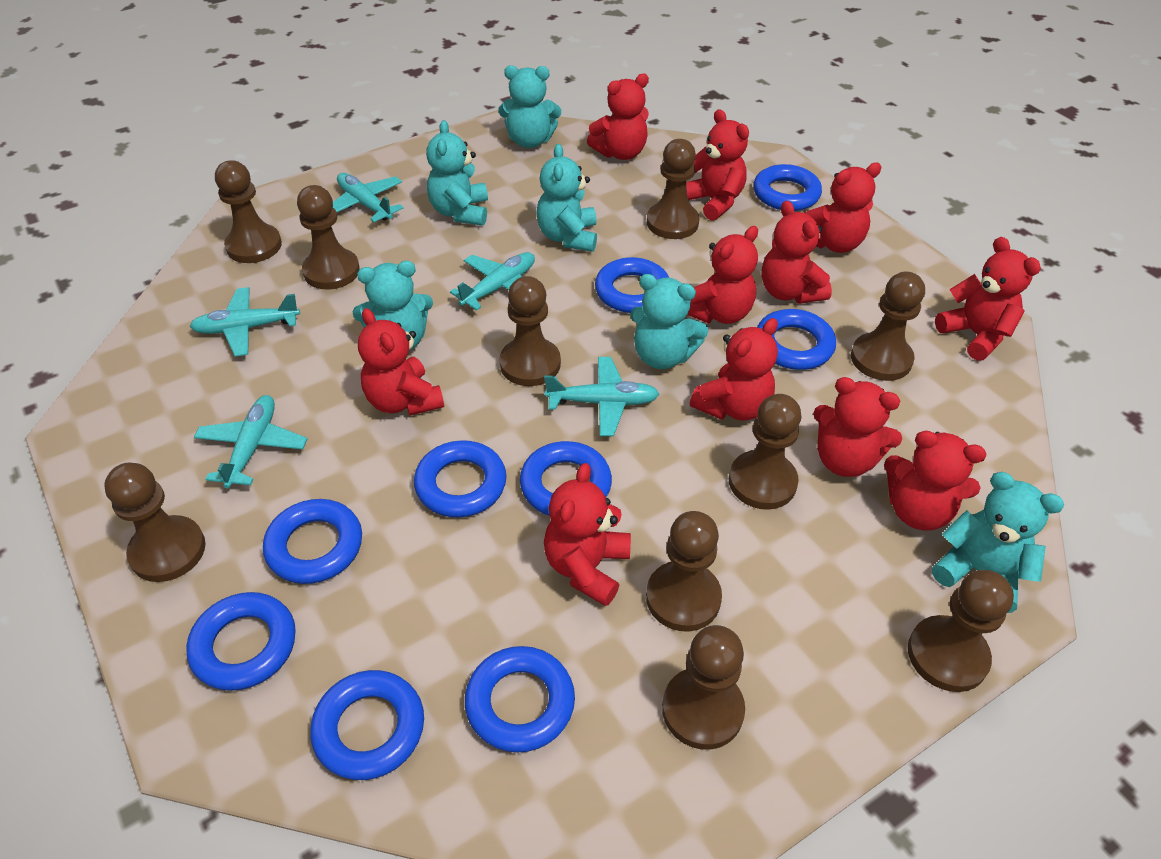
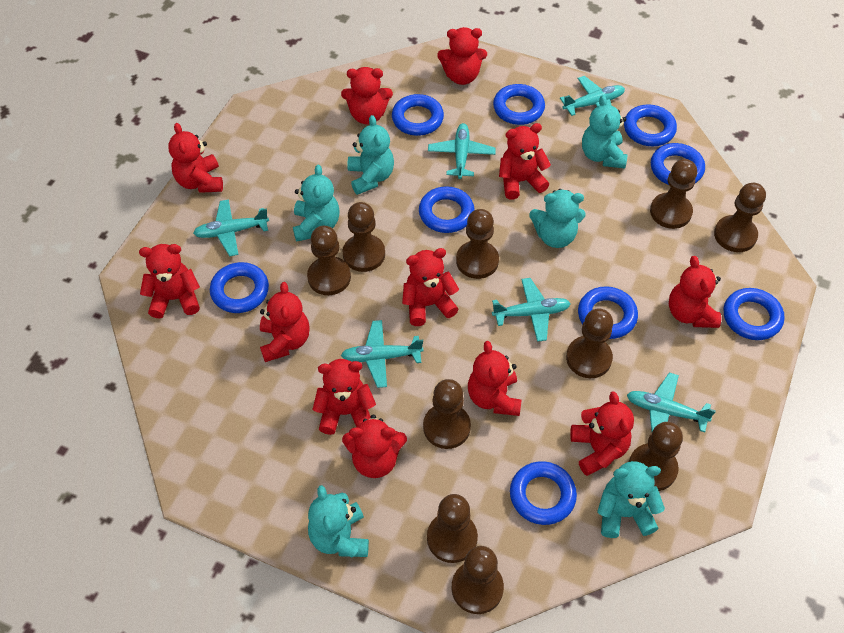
red teddy bear: 11 -> 12
turquoise plane: 5 -> 6

